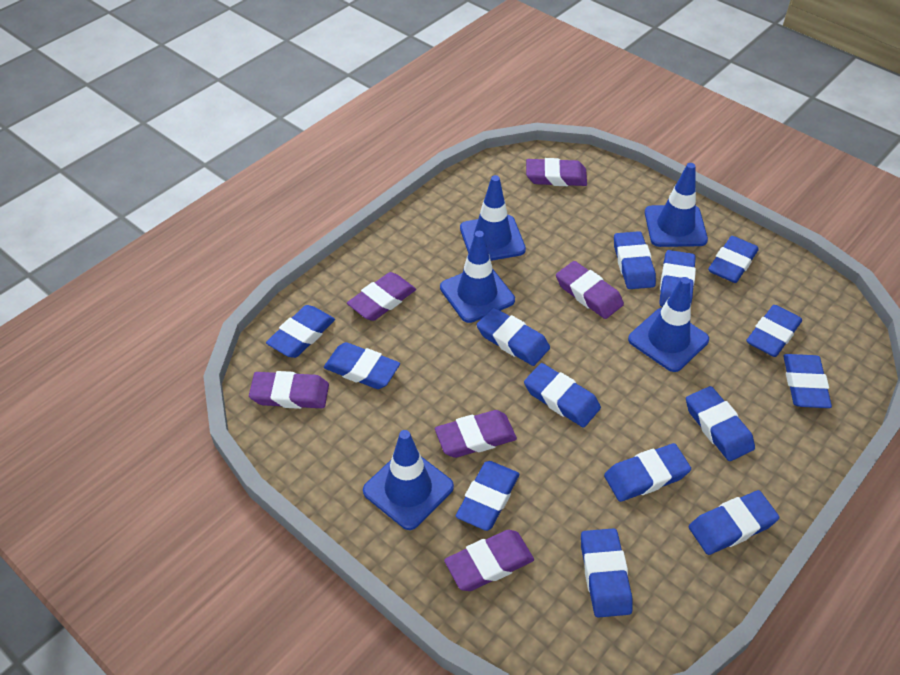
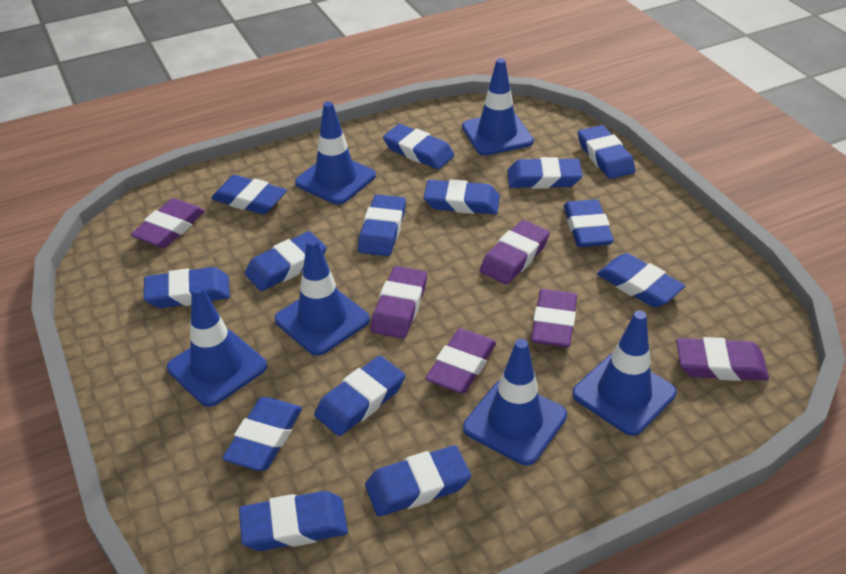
blue traffic cone: 5 -> 6

